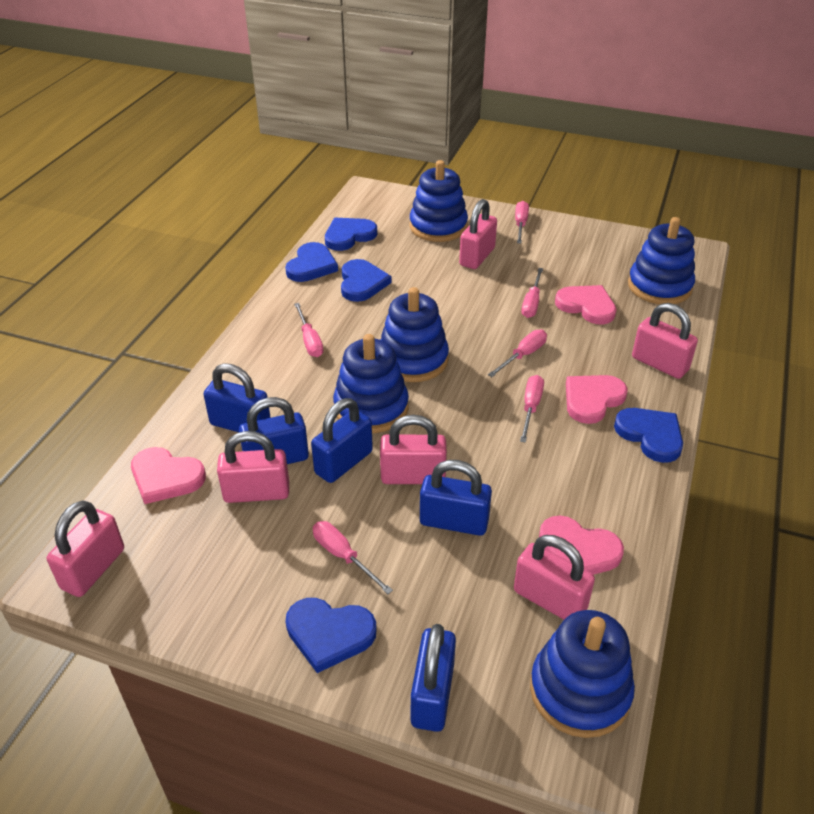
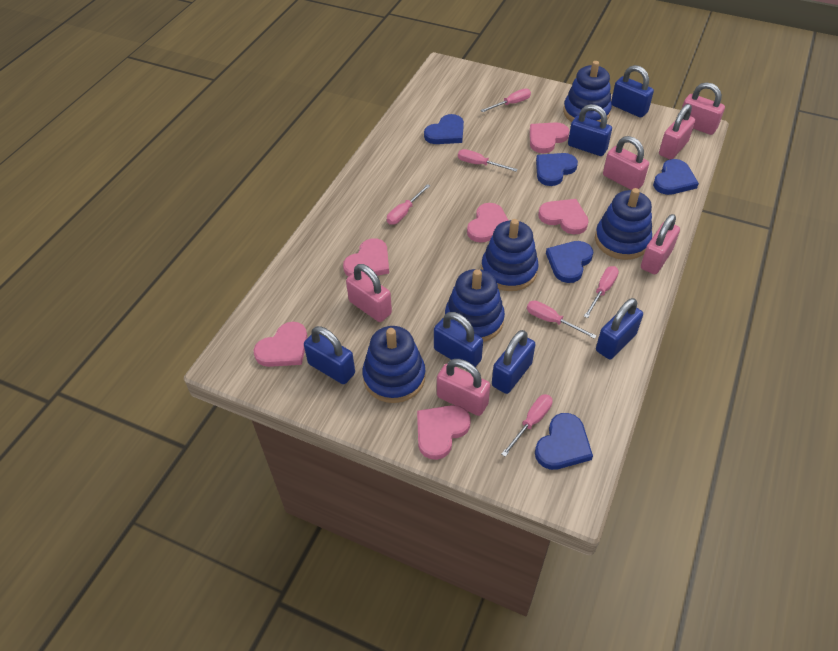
blue padlock: 5 -> 6
pink heart: 4 -> 6

